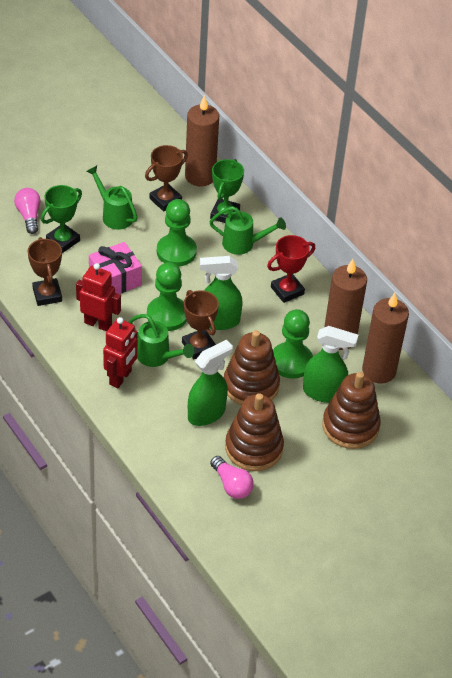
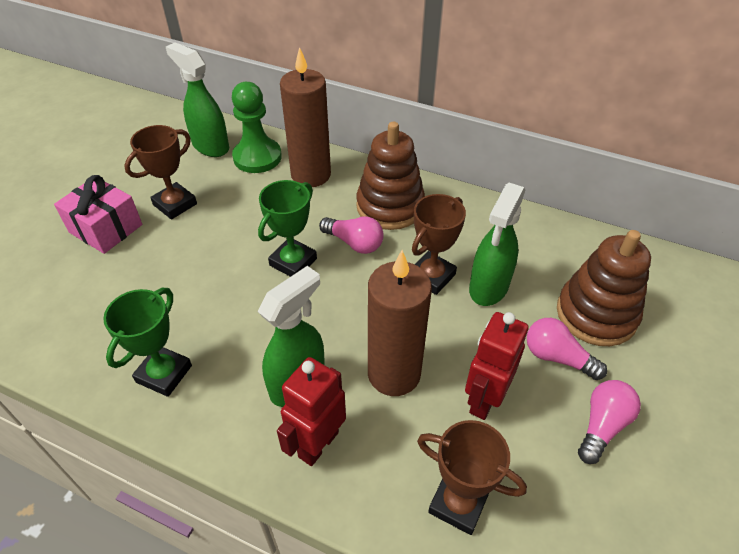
brown candle: 3 -> 2
brown stacking toy: 3 -> 2
green pawn: 3 -> 1
green watering can: 3 -> 0
pink light bulb: 2 -> 3
red trophy: 1 -> 0

